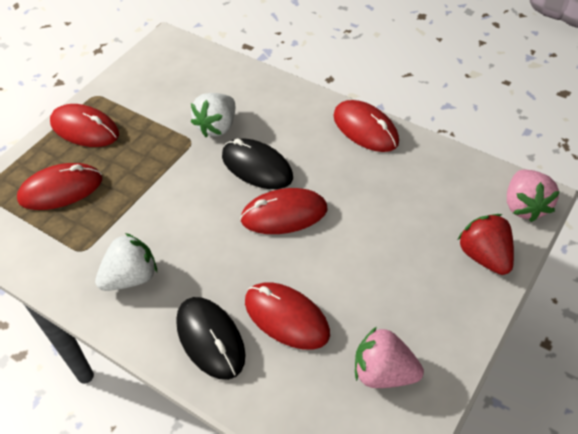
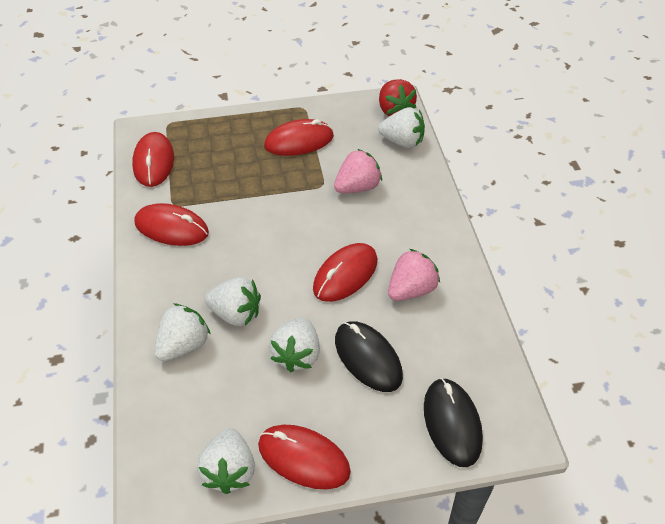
white strawberry: 2 -> 5

